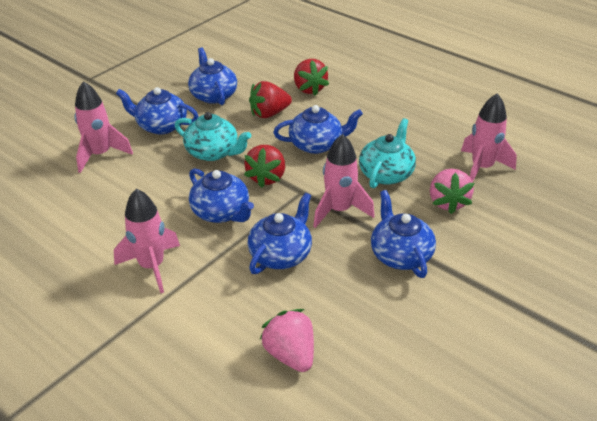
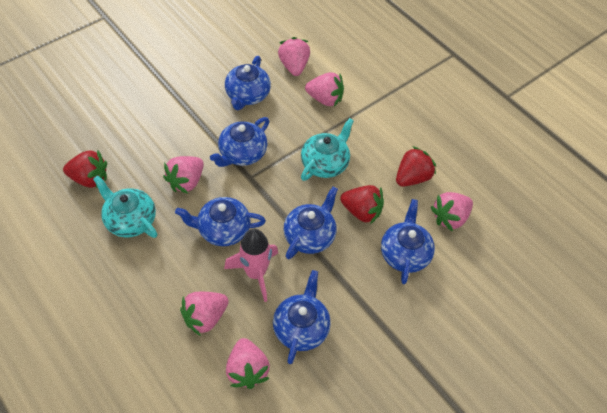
pink rocket: 4 -> 1
pink strawberry: 2 -> 6

